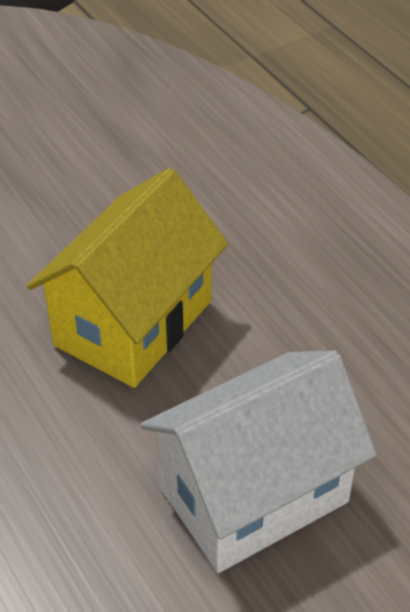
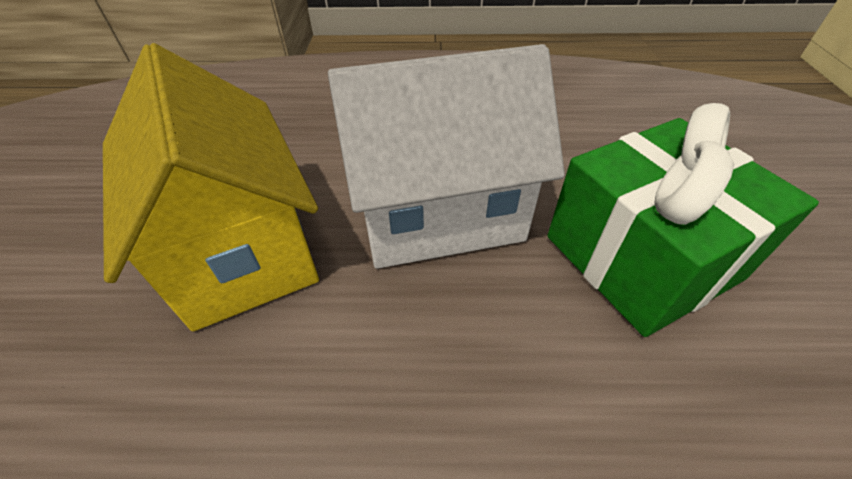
green gift: 0 -> 1

